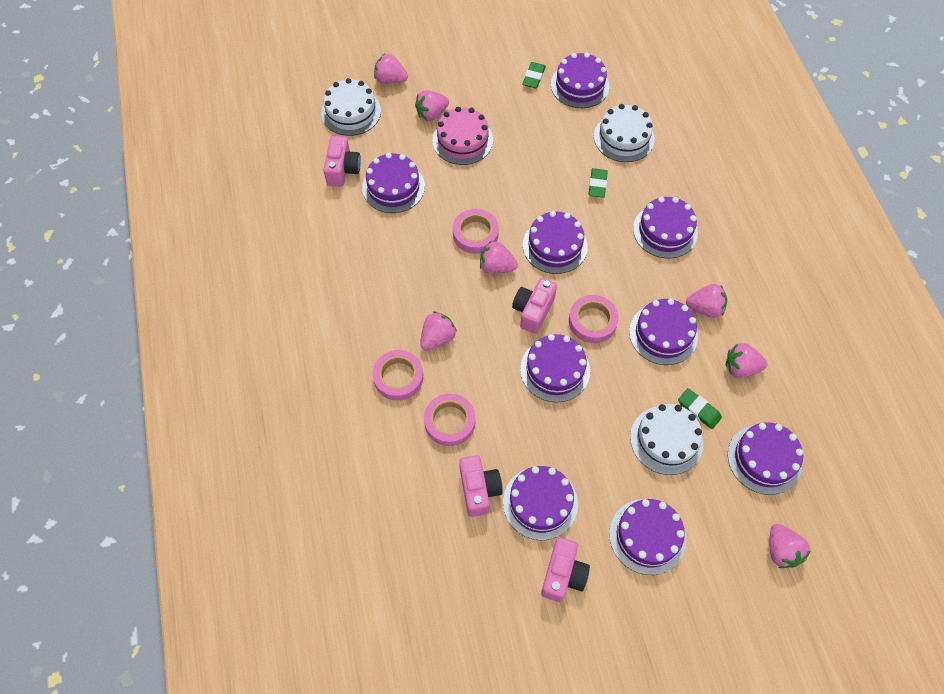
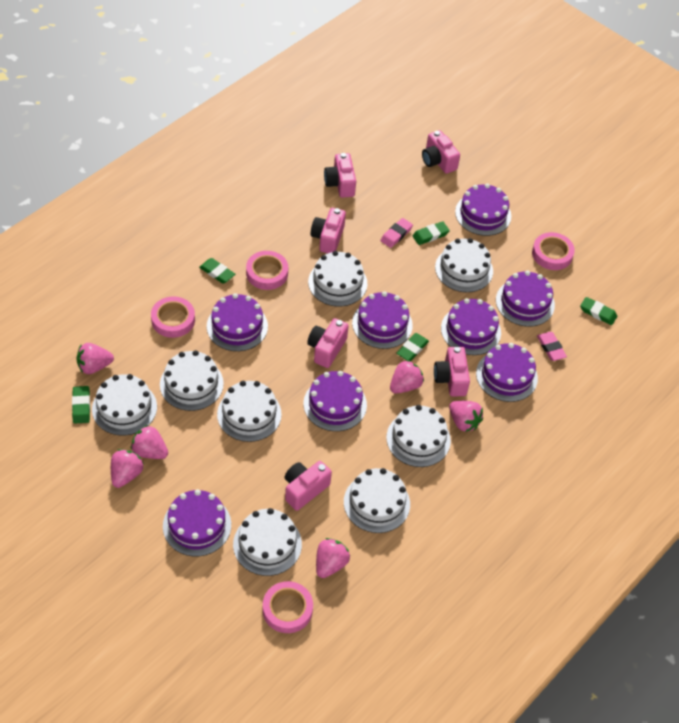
green eraser: 3 -> 5
pink cake: 1 -> 0
pink camera: 4 -> 6
pink eraser: 0 -> 2
pink strawberry: 7 -> 6
purple cake: 9 -> 8
white cake: 3 -> 8

